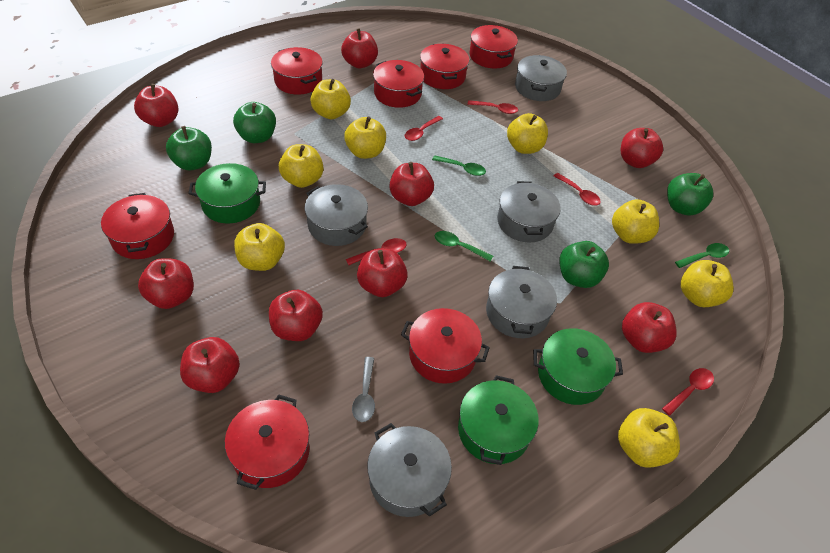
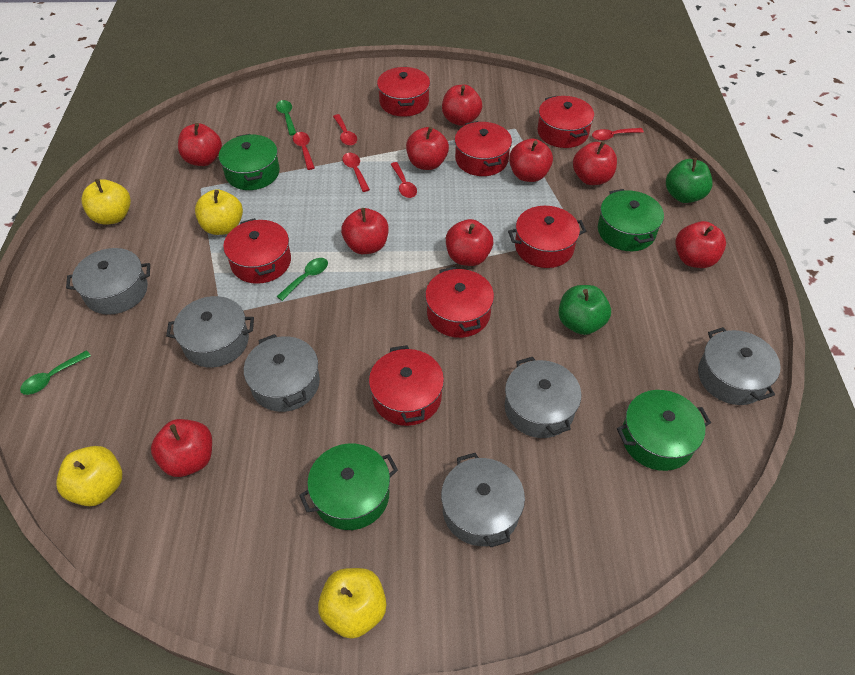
green apple: 4 -> 2
green pot: 3 -> 4
grey pot: 5 -> 6
grey spoon: 1 -> 0
yellow apple: 8 -> 4

